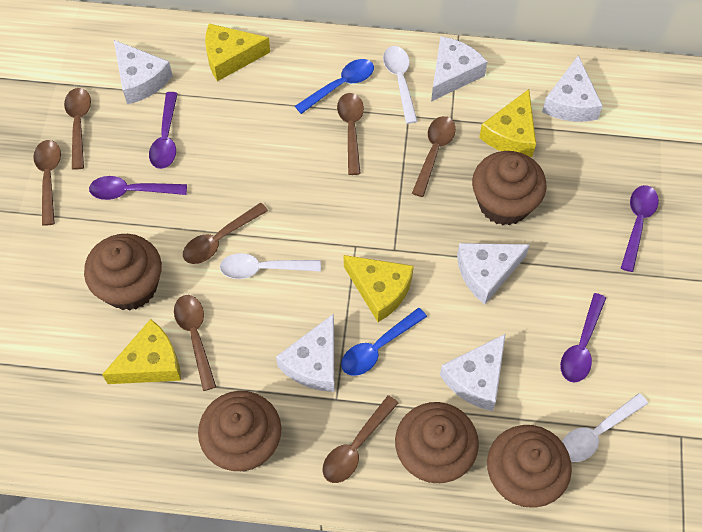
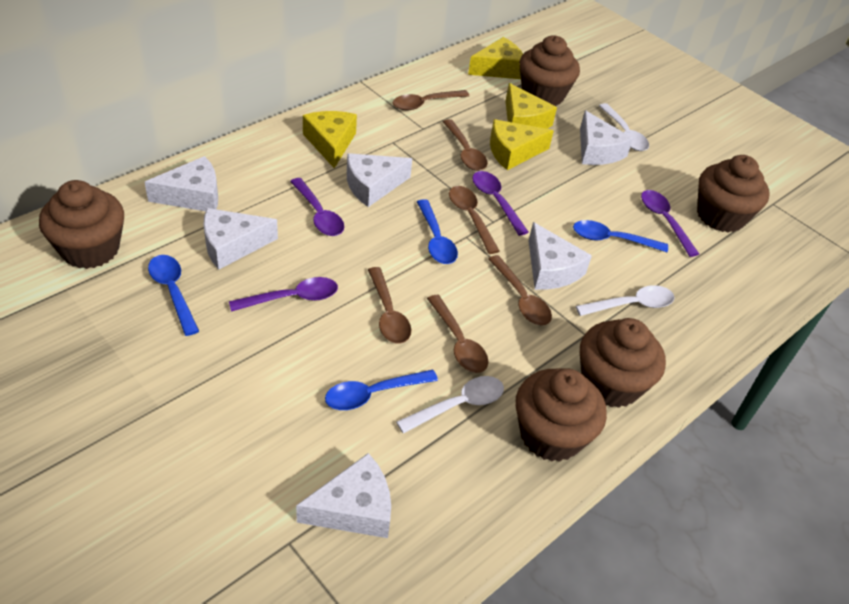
blue spoon: 2 -> 4
brown spoon: 7 -> 6

